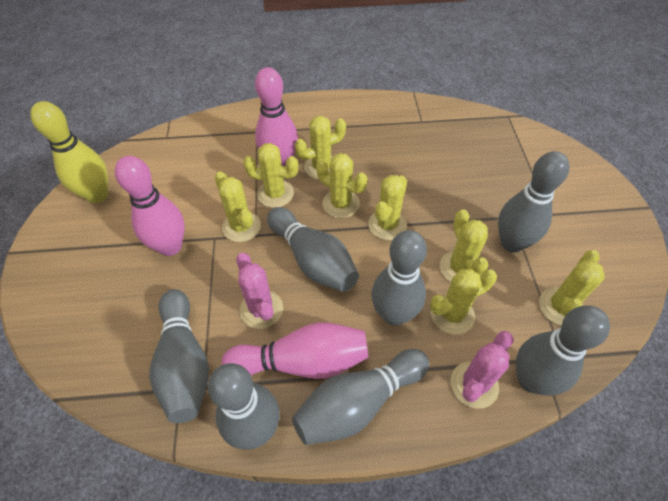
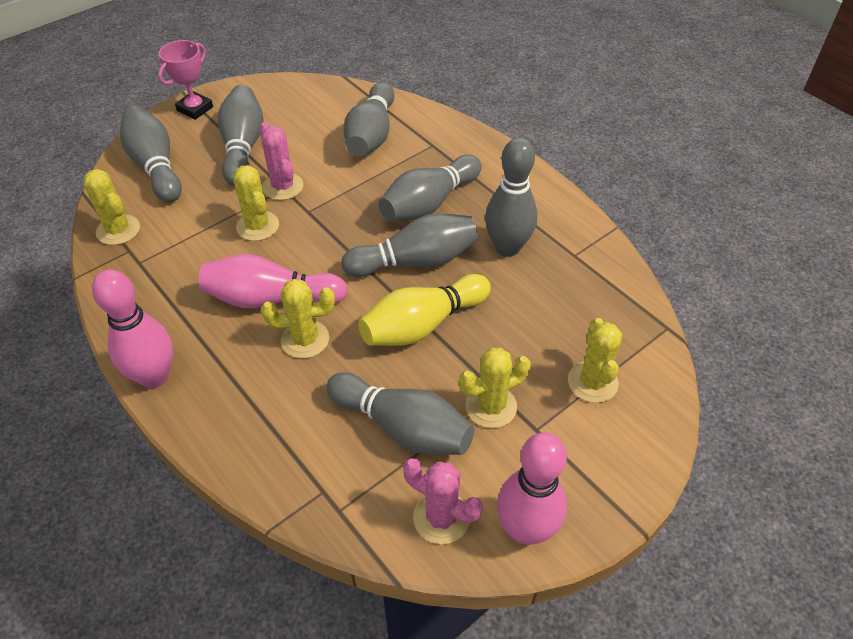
pink trophy: 0 -> 1
yellow cactus: 8 -> 5

